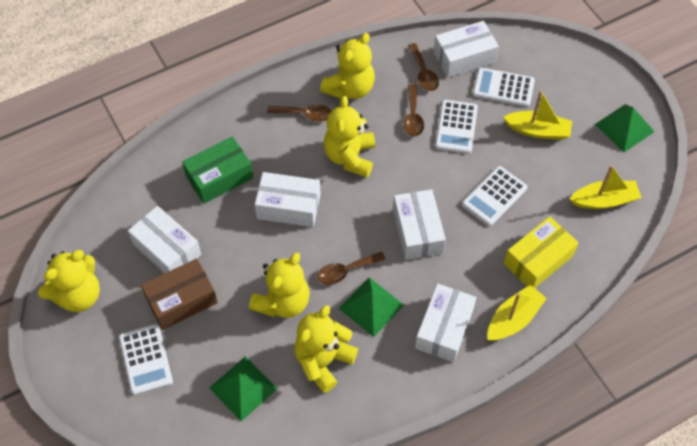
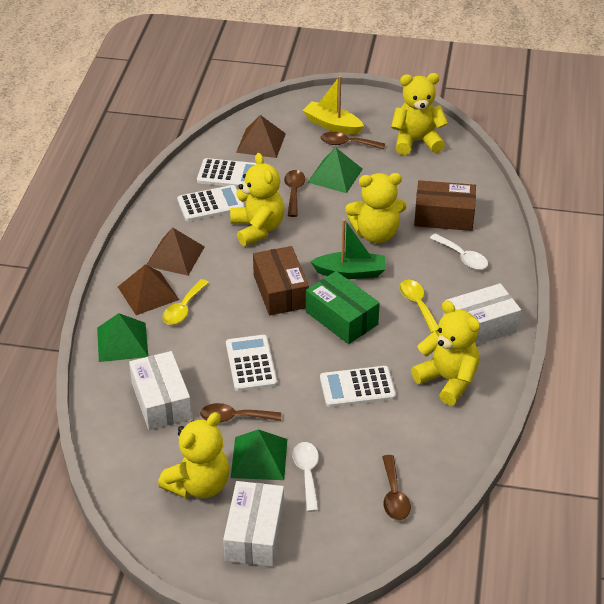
brown box: 1 -> 2
brown pyramid: 0 -> 3
green boat: 0 -> 1
white box: 5 -> 3
white spoon: 0 -> 2
yellow boat: 3 -> 1
yellow box: 1 -> 0
yellow spoon: 0 -> 2

